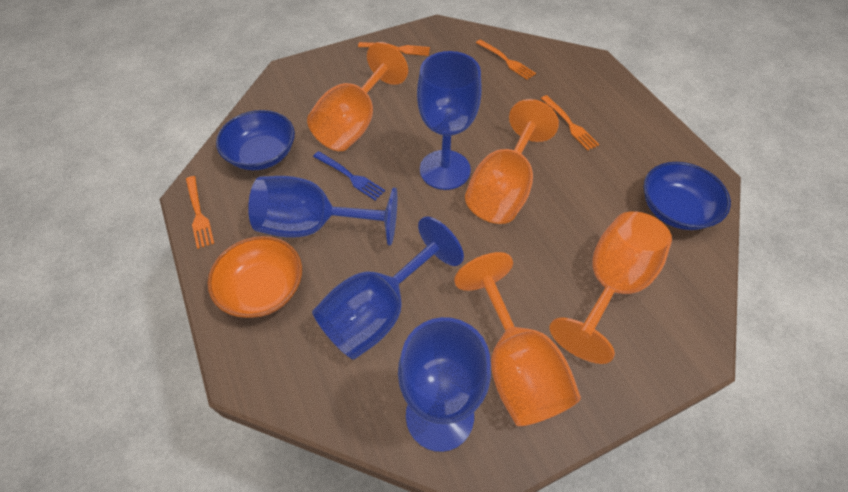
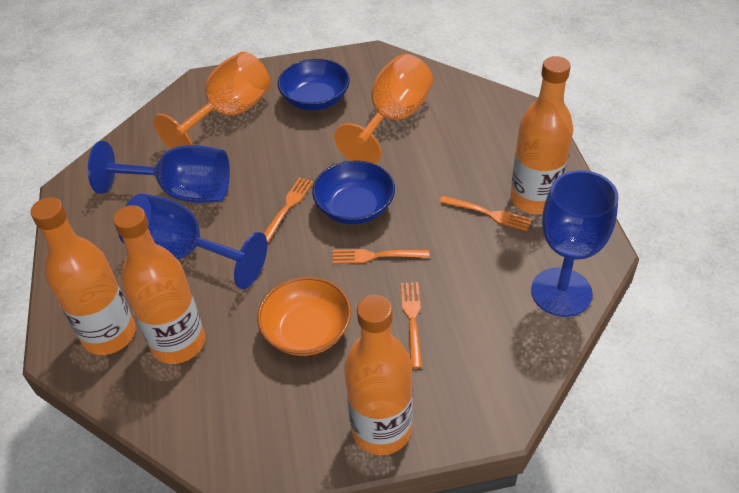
blue fork: 1 -> 0
blue goblet: 4 -> 3
orange bottle: 0 -> 4
orange goblet: 4 -> 2

